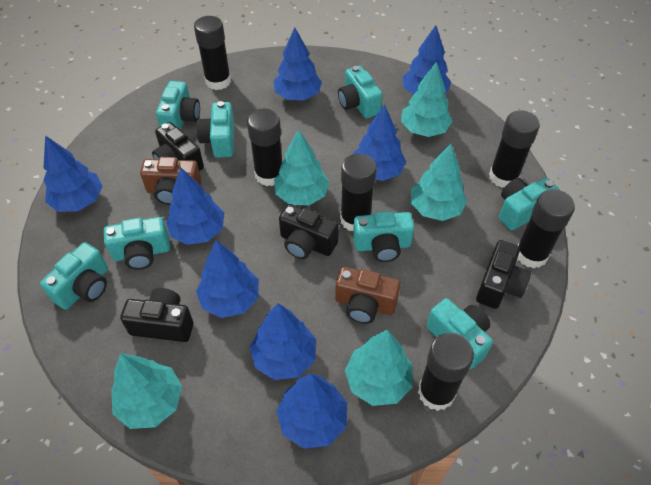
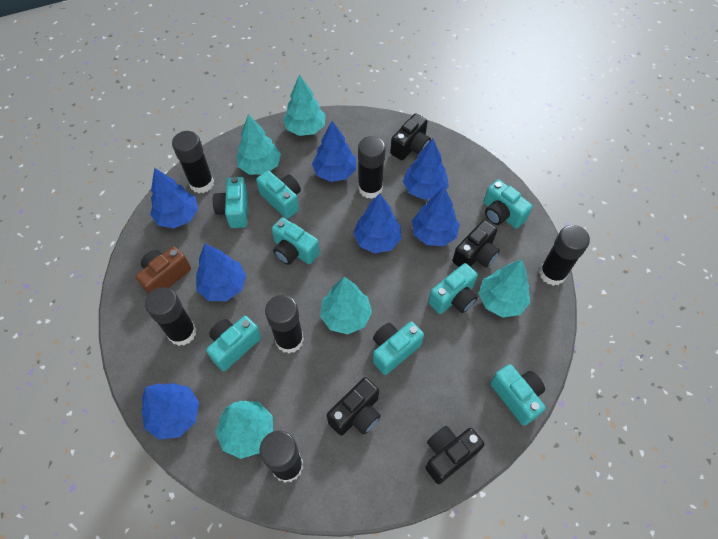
blue tree: 8 -> 7
brown camera: 2 -> 1

